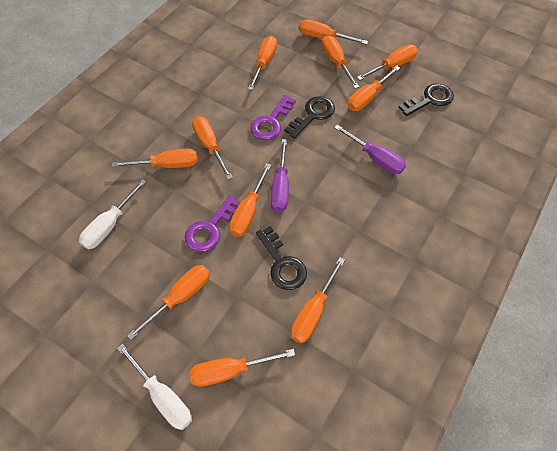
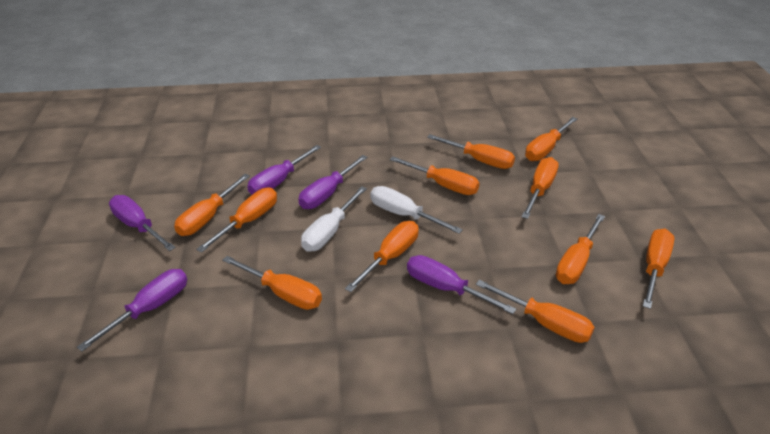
black key: 3 -> 0
purple key: 2 -> 0
purple screwdriver: 2 -> 5

